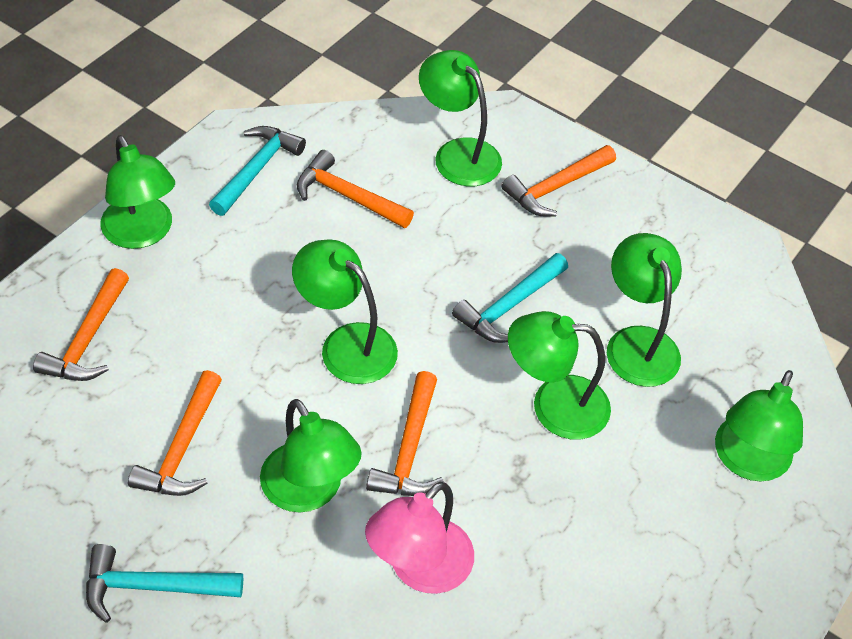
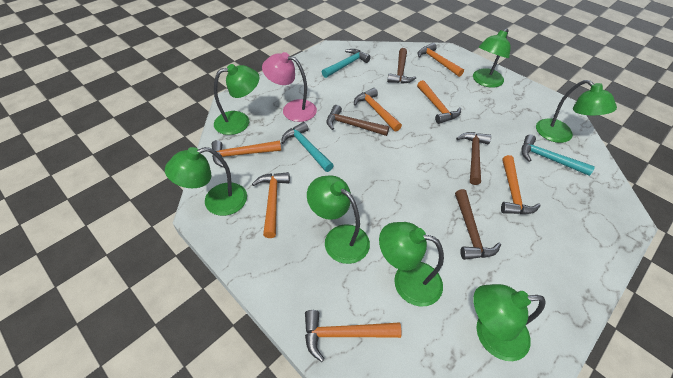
brown hammer: 0 -> 4
orange hammer: 5 -> 7

